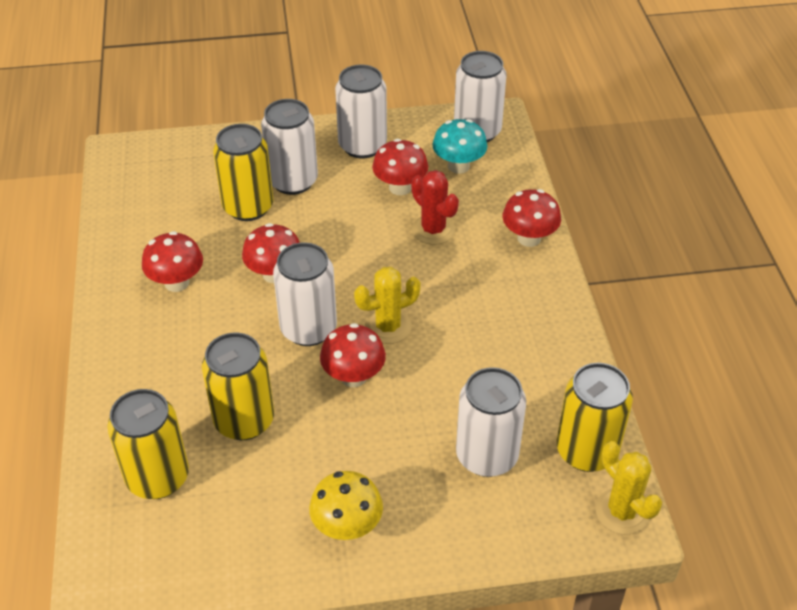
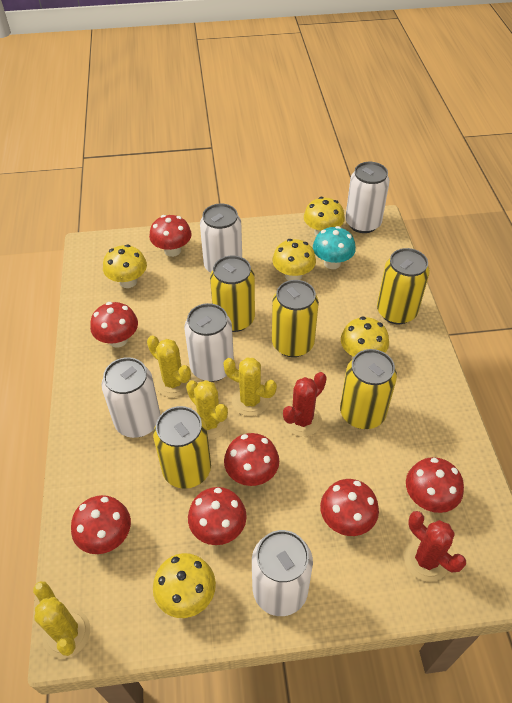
red cactus: 1 -> 2
red mushroom: 5 -> 7
yellow cactus: 2 -> 4
yellow can: 4 -> 5
yellow mushroom: 1 -> 5

